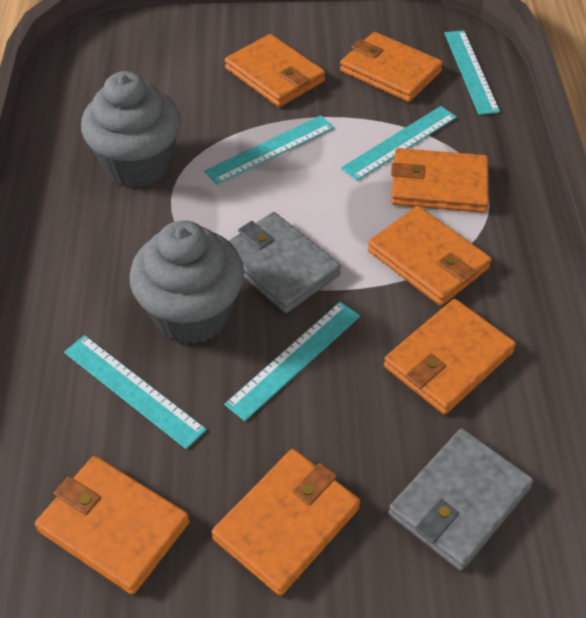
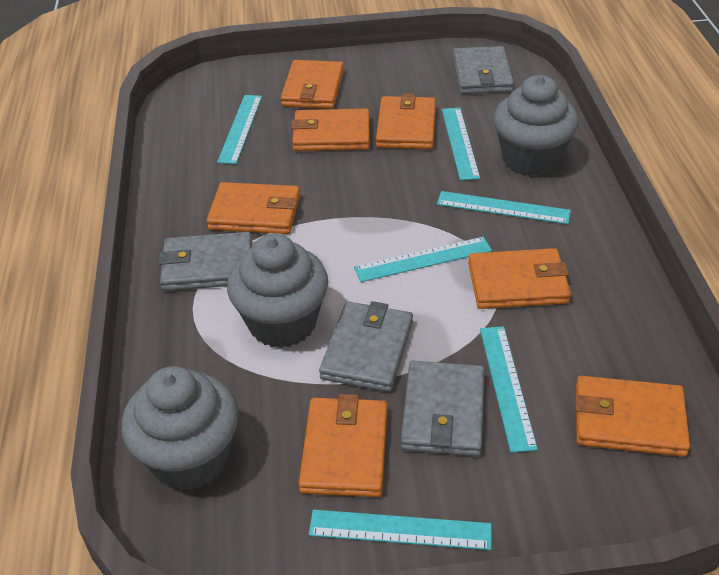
grey cupcake: 2 -> 3
grey wallet: 2 -> 4
turquoise ruler: 5 -> 6

